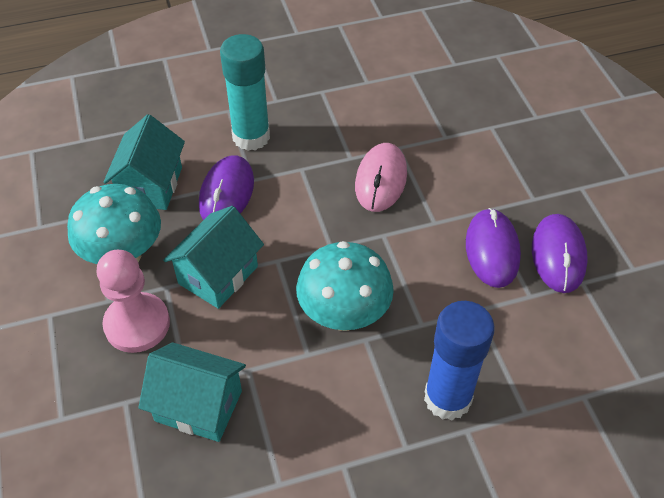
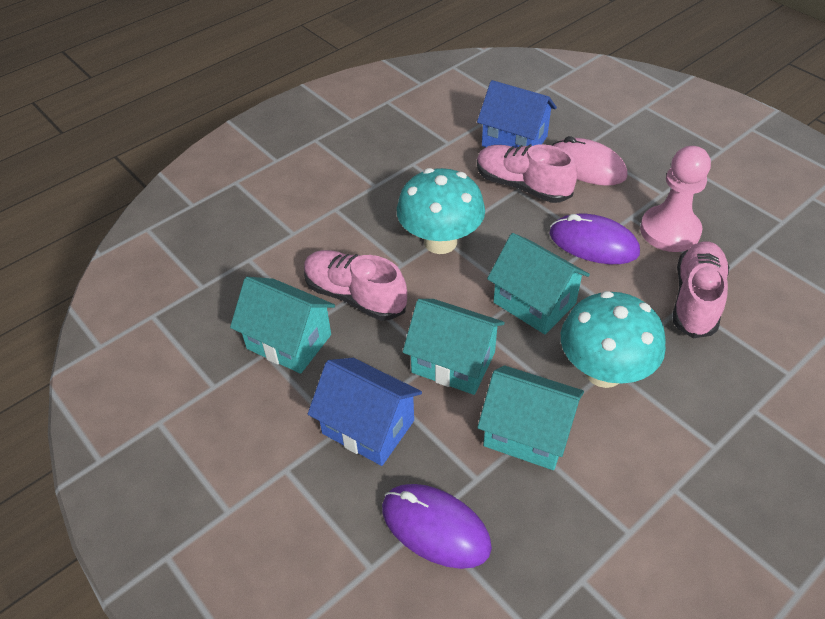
blue glue stick: 1 -> 0
blue house: 0 -> 2
pink shoe: 0 -> 3
purple mouse: 3 -> 2
turquoise glue stick: 1 -> 0
turquoise house: 3 -> 4

